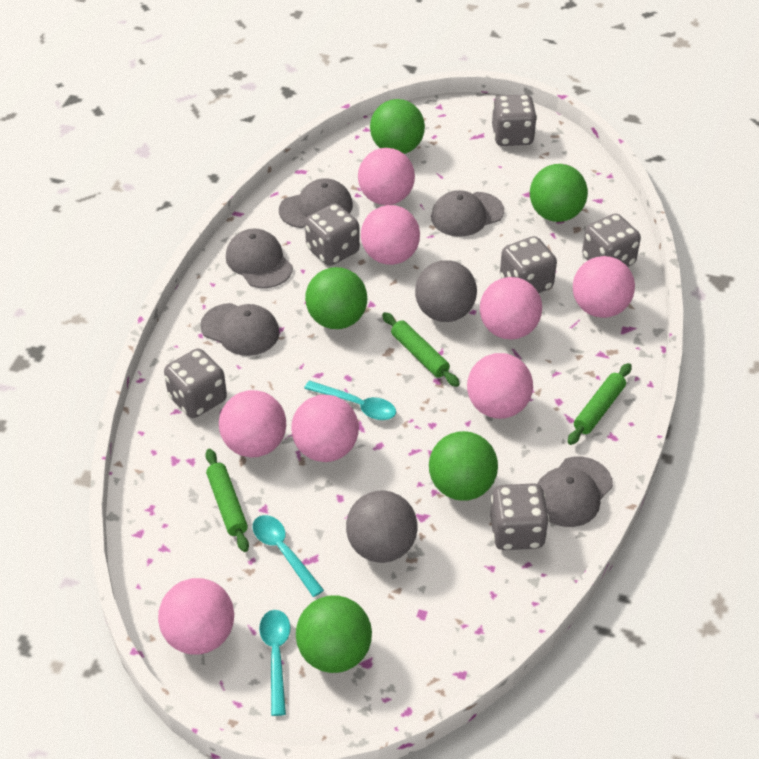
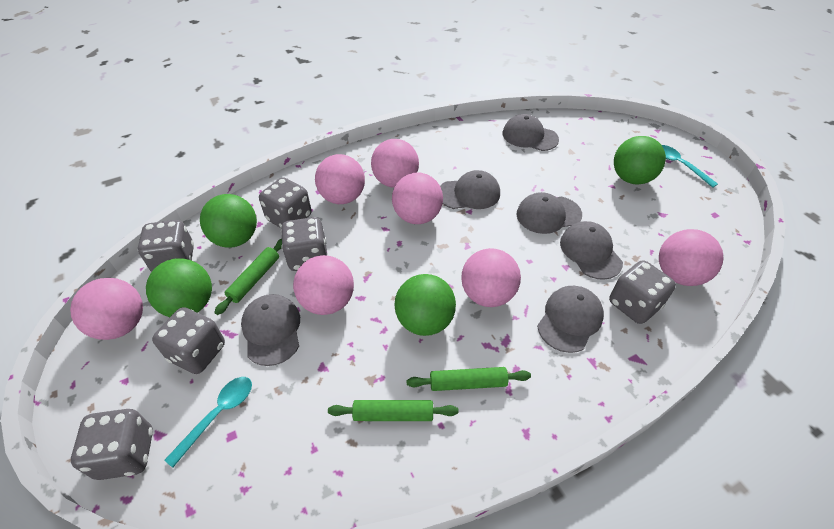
green ball: 5 -> 4
grey ball: 2 -> 0
grey cap: 5 -> 6
pink ball: 8 -> 7
turquoise spoon: 3 -> 2

